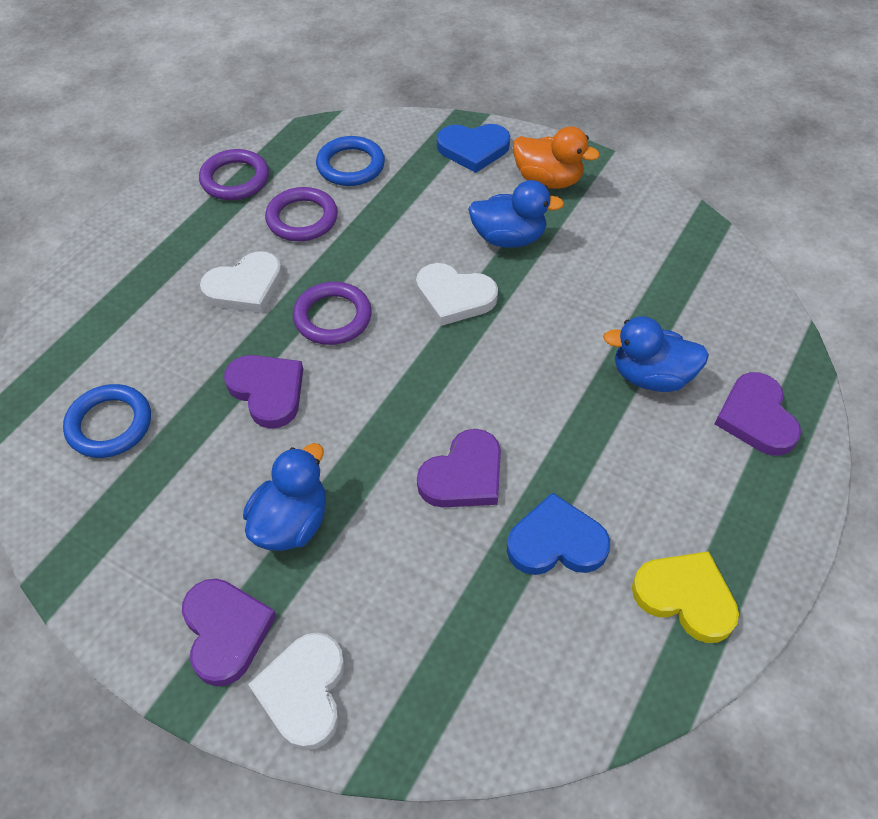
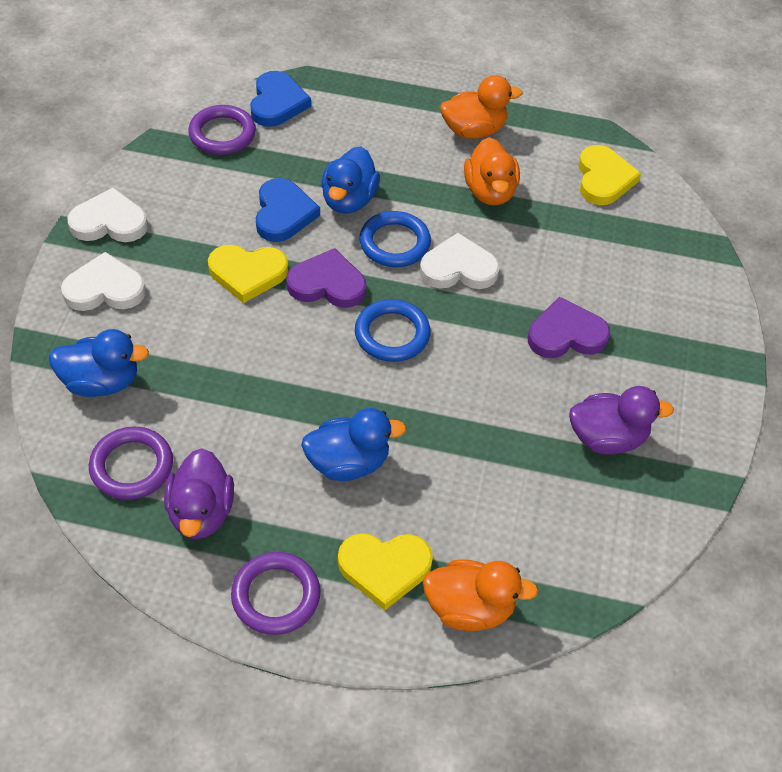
orange duck: 1 -> 3
purple duck: 0 -> 2
purple heart: 4 -> 2
yellow heart: 1 -> 3

